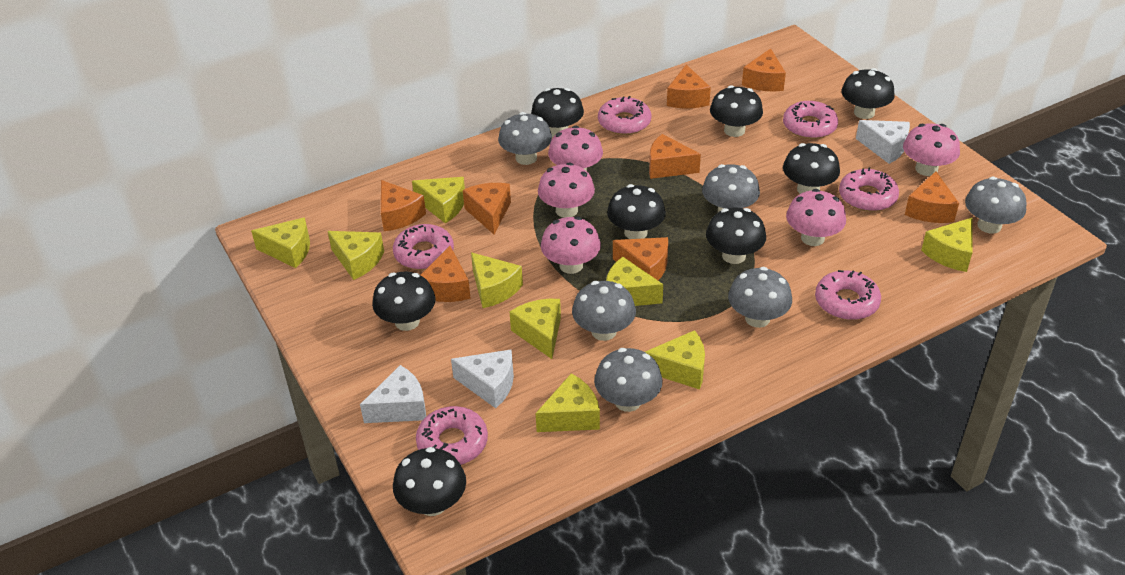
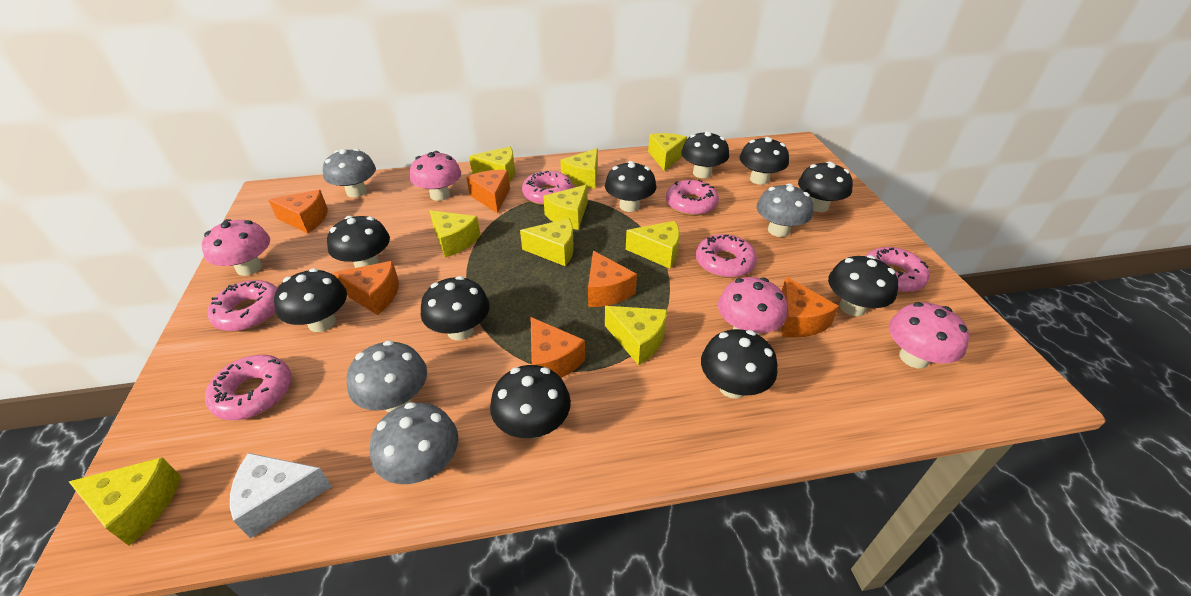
black mushroom: 8 -> 10
grey mushroom: 6 -> 4
orange cheese: 8 -> 6
pink mushroom: 5 -> 4
white cheese: 3 -> 1

